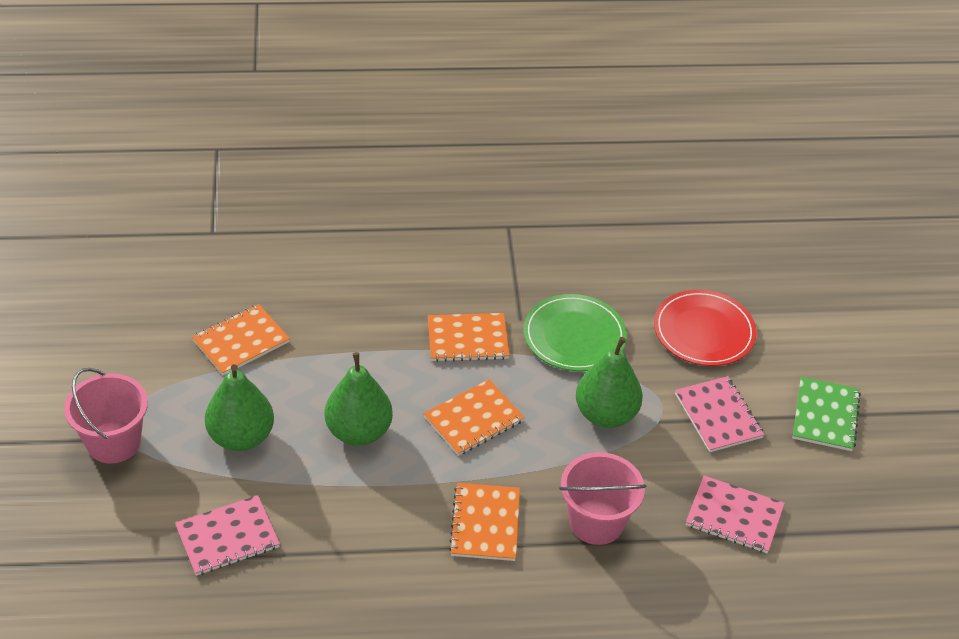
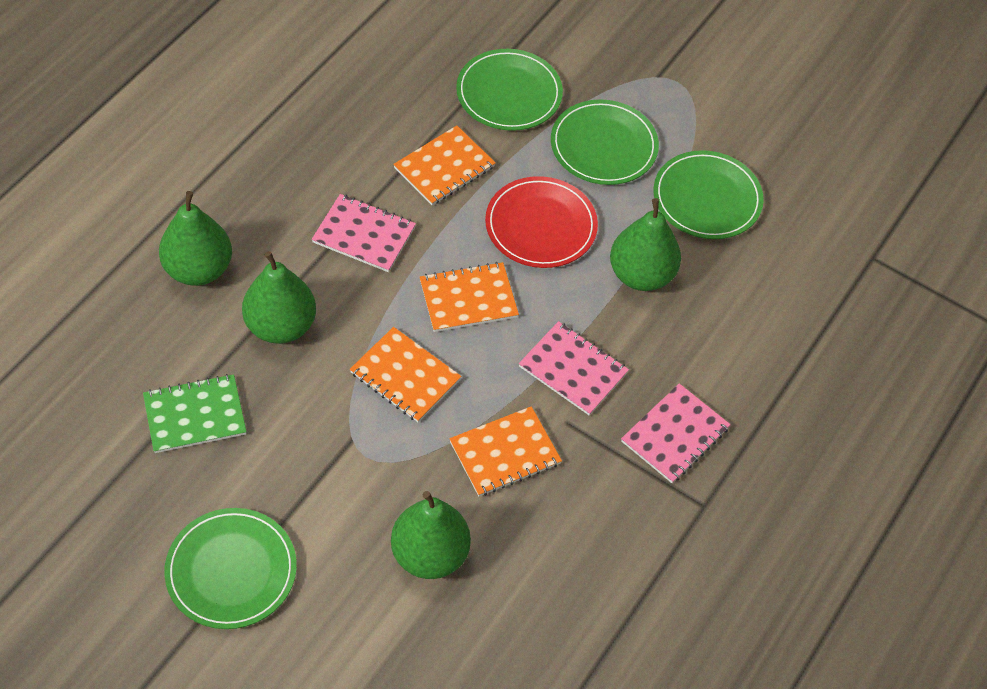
green pear: 3 -> 4
green plate: 1 -> 4
pink bucket: 2 -> 0

